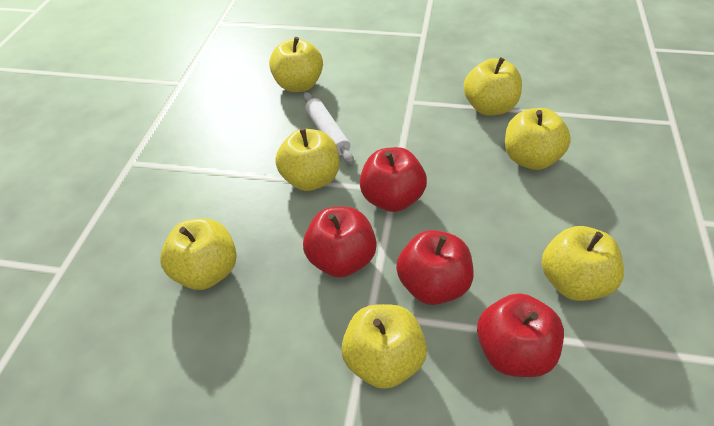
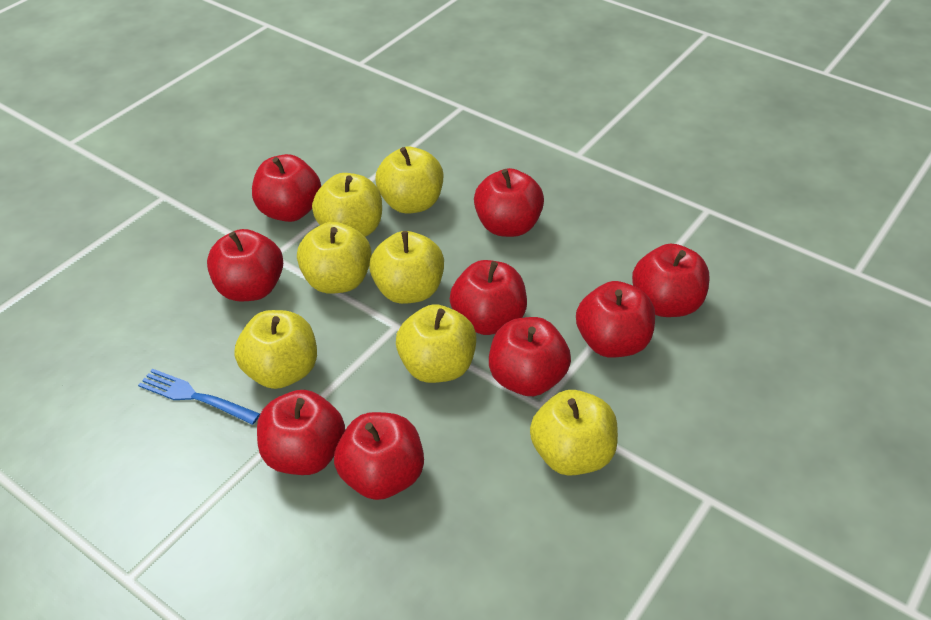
blue fork: 0 -> 1
red apple: 4 -> 9
white rolling pin: 1 -> 0

